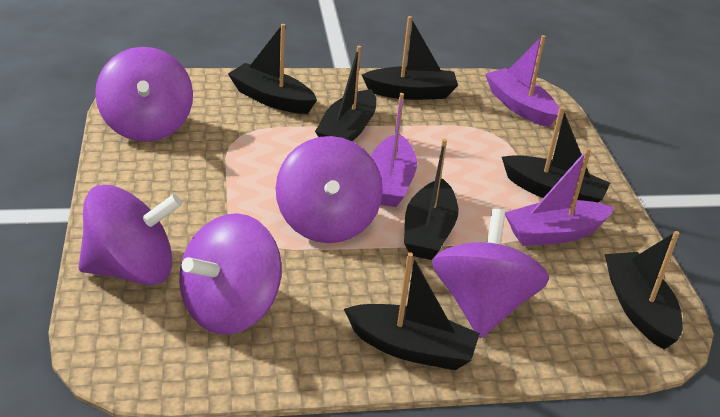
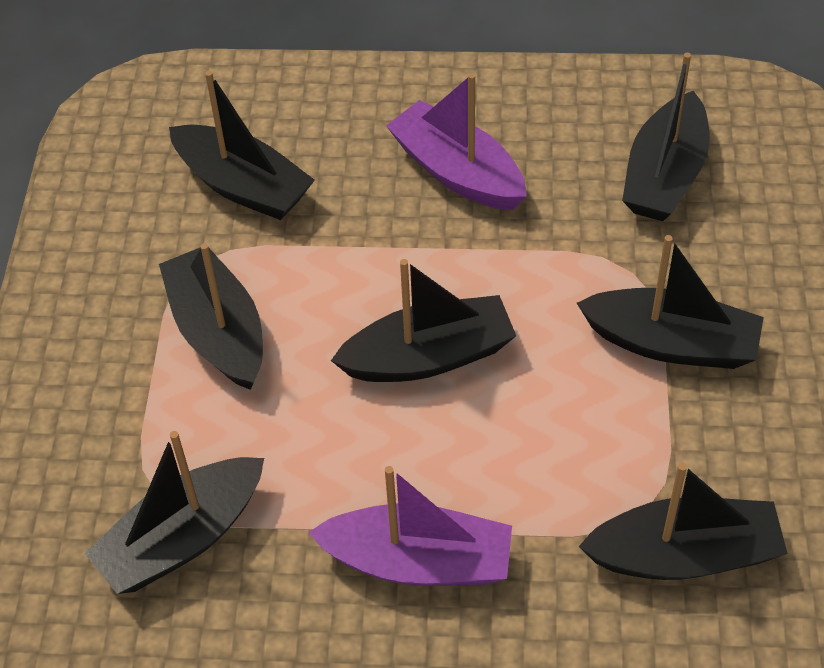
purple boat: 3 -> 2
purple spinning top: 5 -> 0

